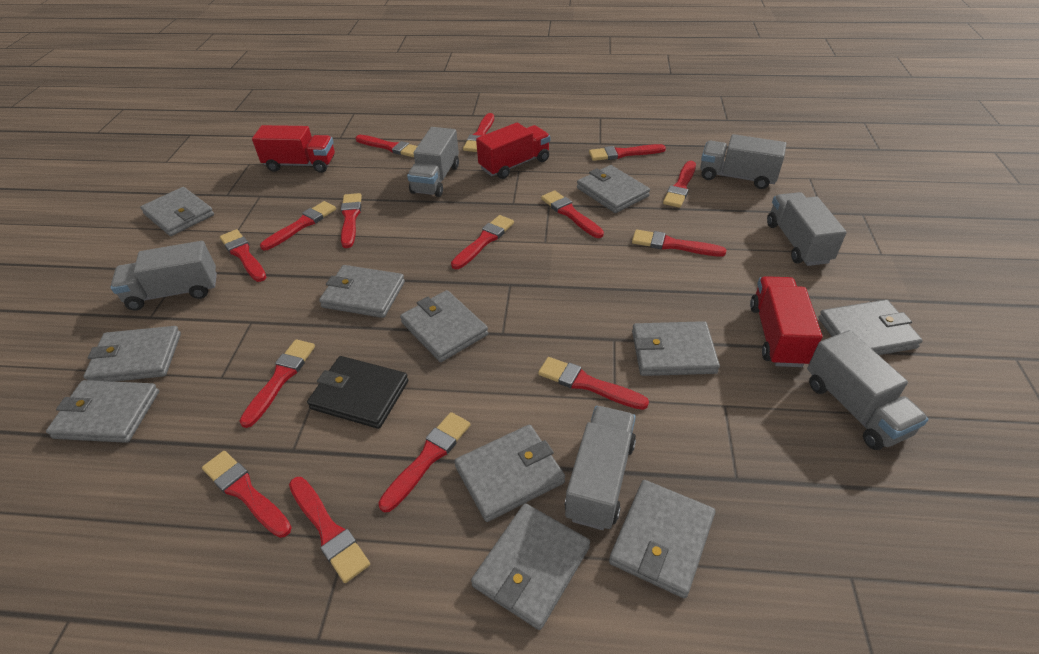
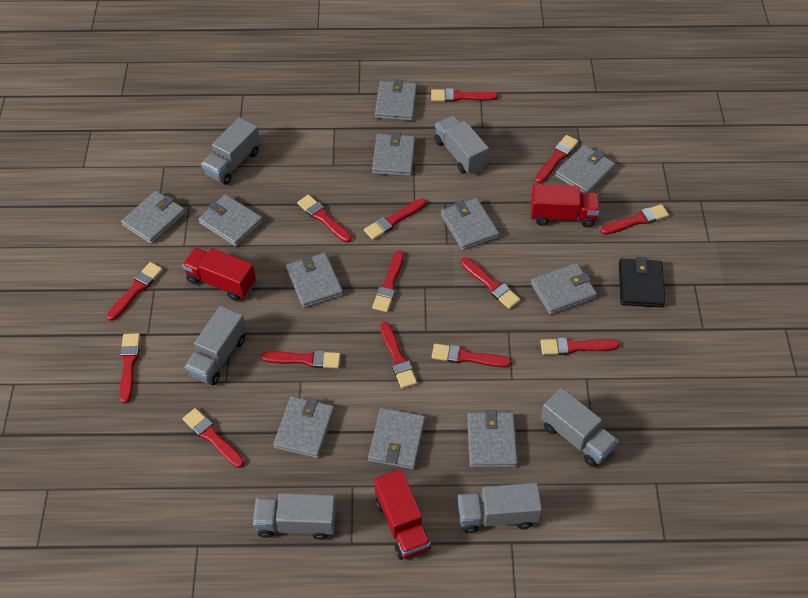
red brush: 15 -> 14

